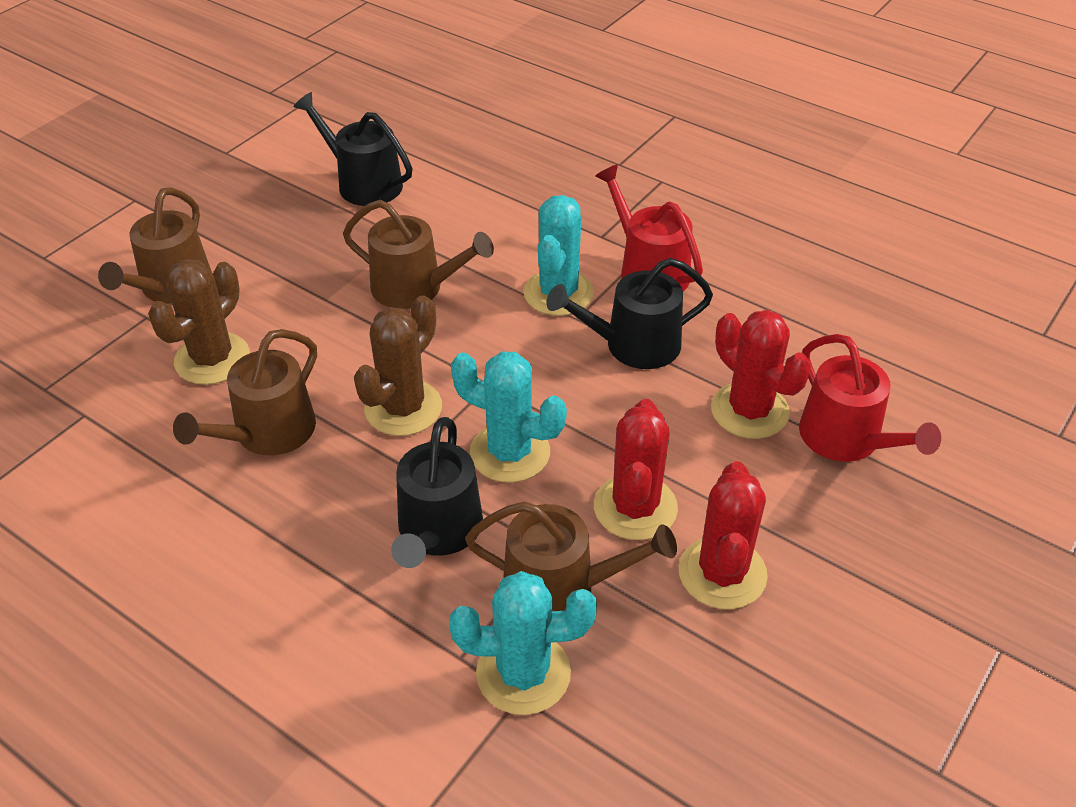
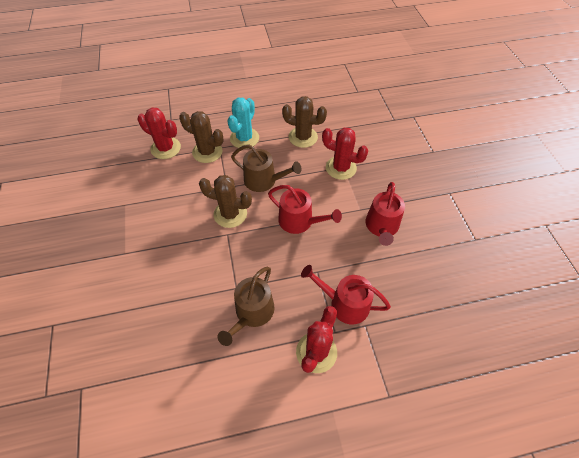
black watering can: 3 -> 0
brown cactus: 2 -> 3
brown watering can: 4 -> 2
red watering can: 2 -> 3
turquoise cactus: 3 -> 1

